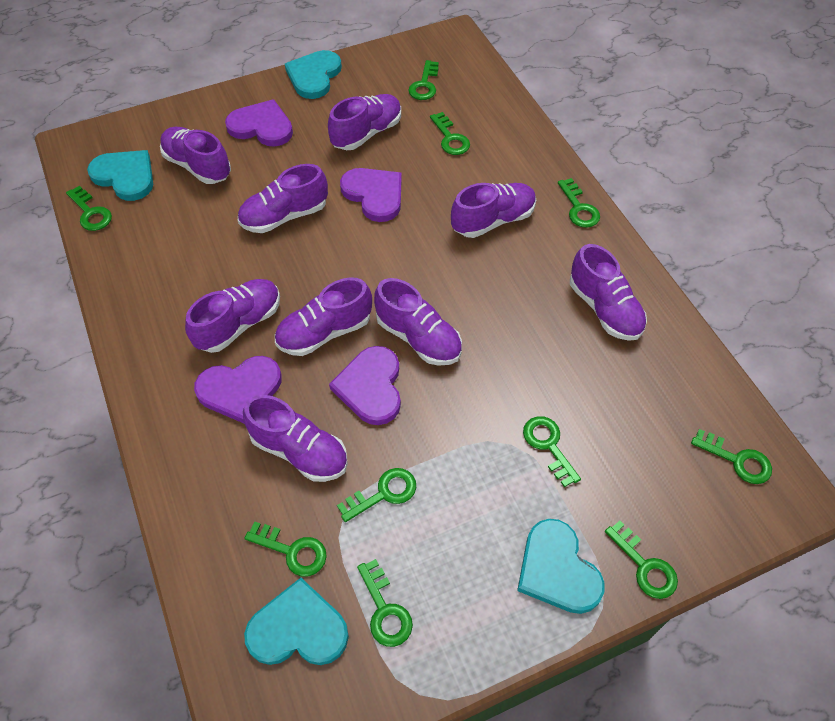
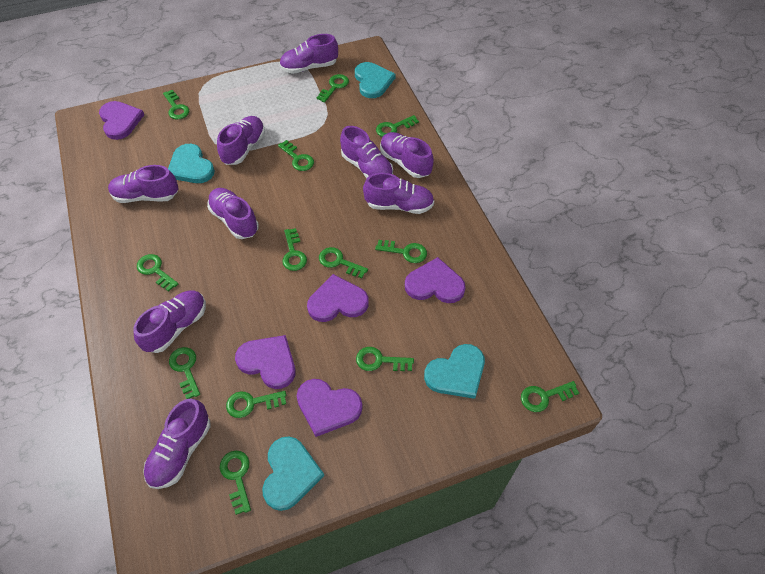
green key: 10 -> 13
purple heart: 4 -> 5

